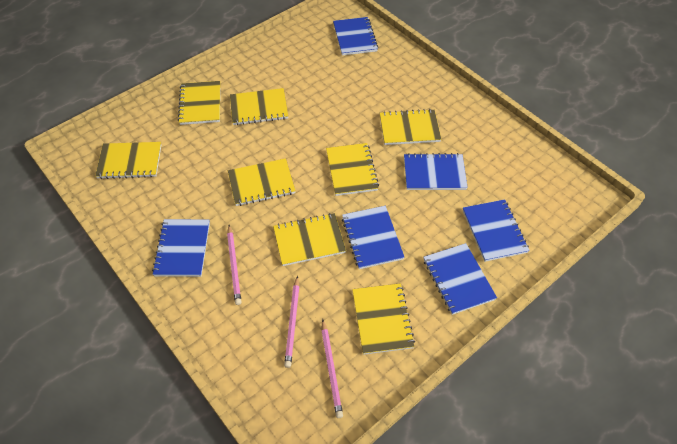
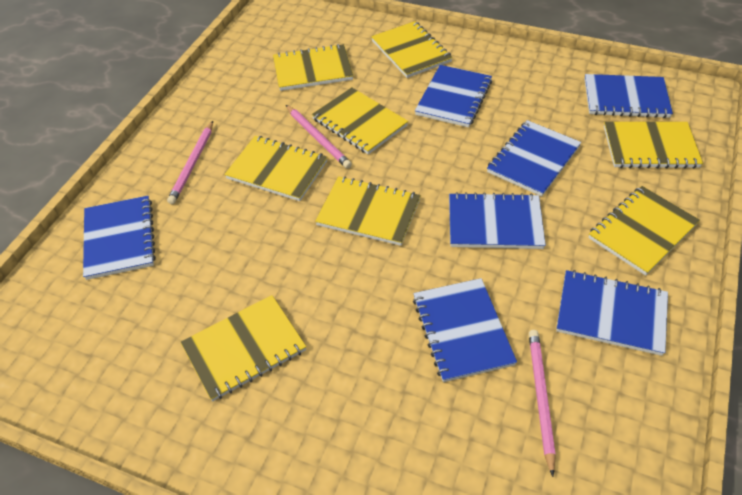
blue notebook: 6 -> 7

